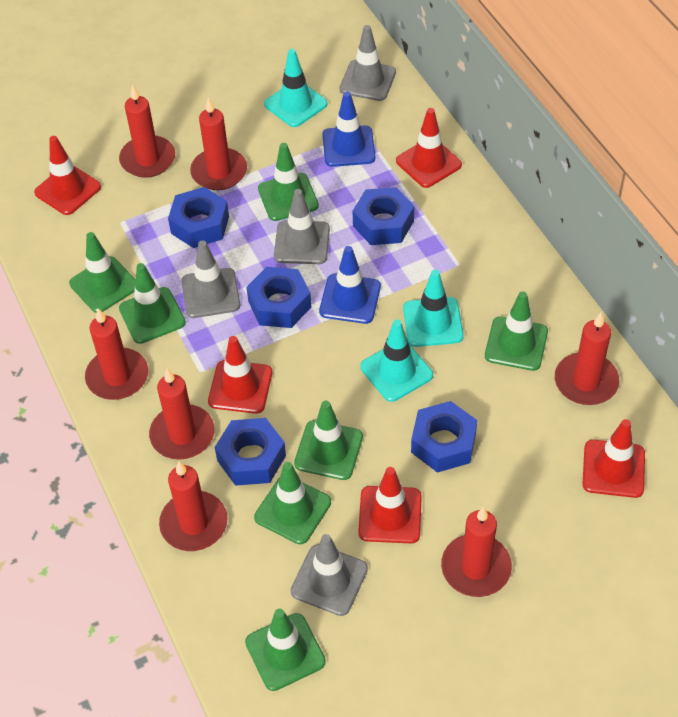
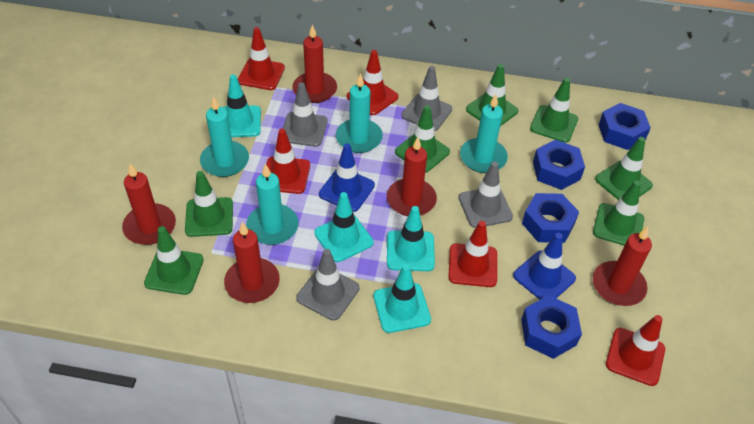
blue nut: 5 -> 4
red candle: 7 -> 5
turquoise candle: 0 -> 4
turquoise traffic cone: 3 -> 4

